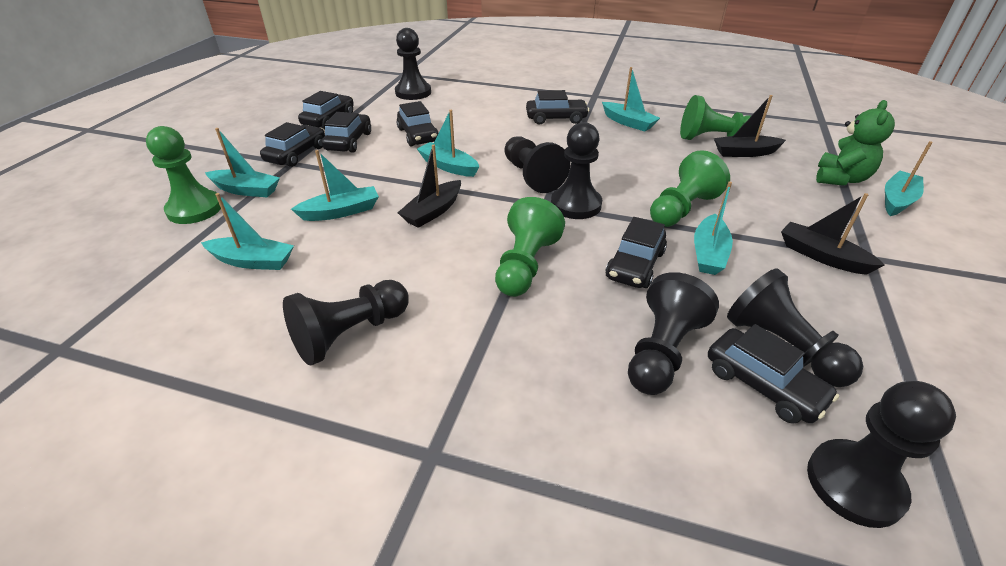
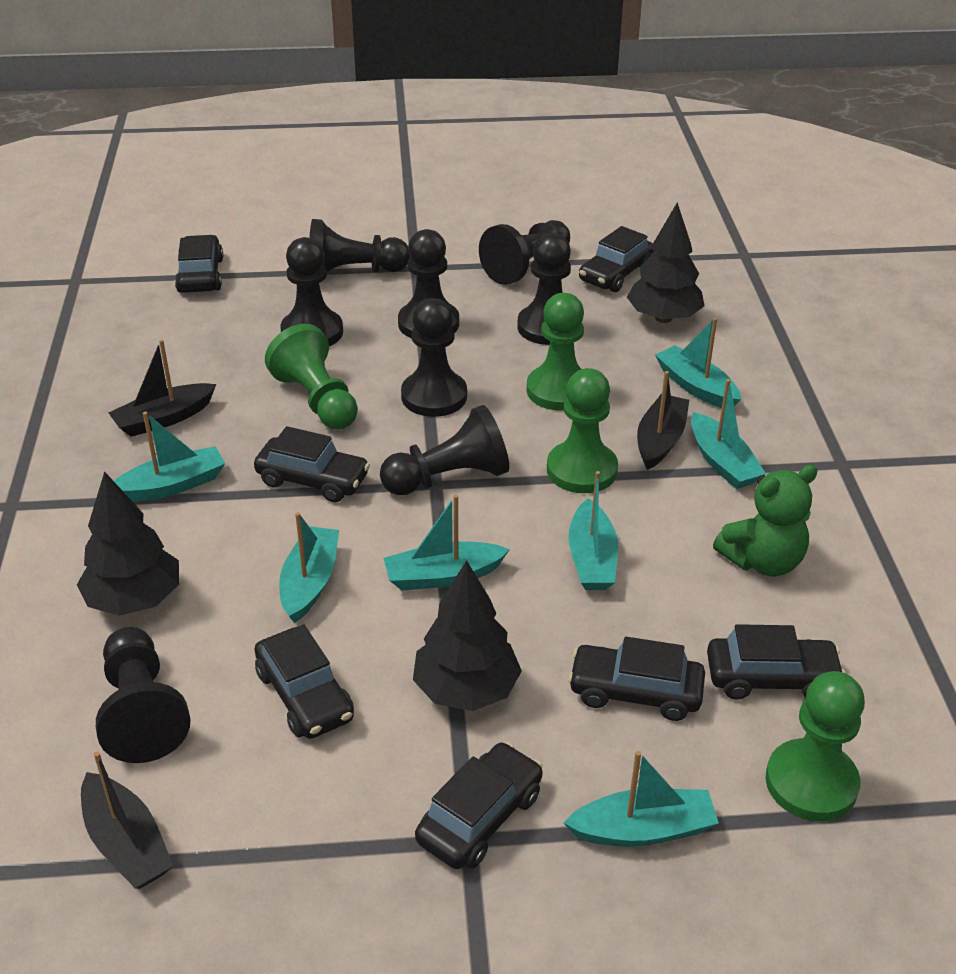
black pawn: 7 -> 8
black tree: 0 -> 3

